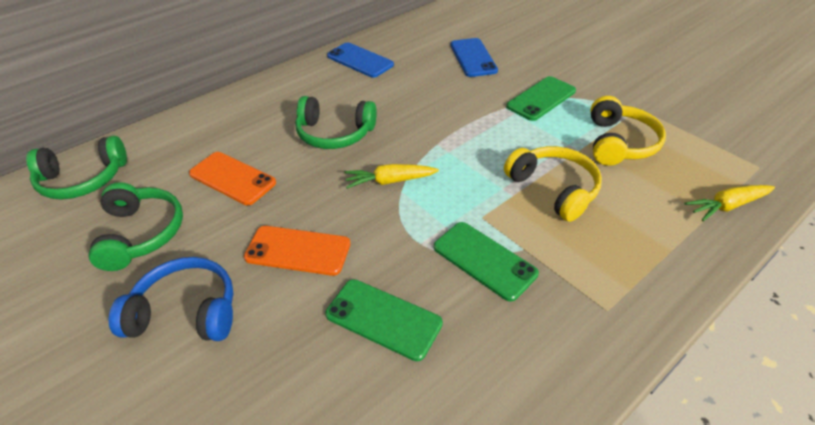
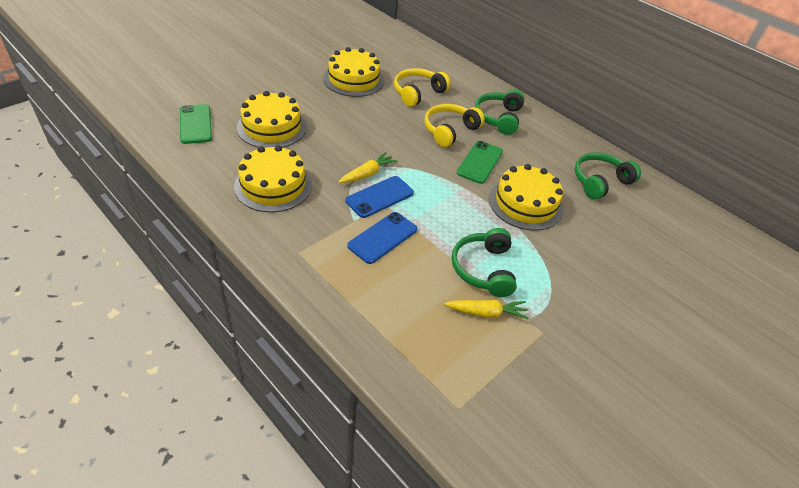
blue headphones: 1 -> 0
green phone: 3 -> 2
orange phone: 2 -> 0
yellow cake: 0 -> 4

